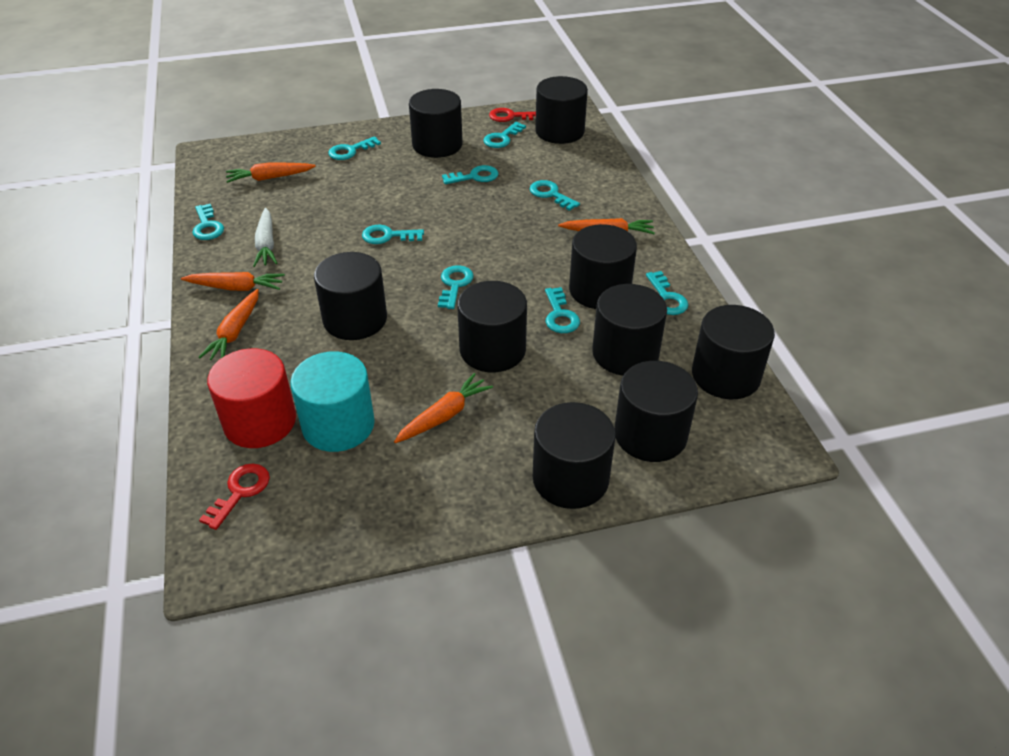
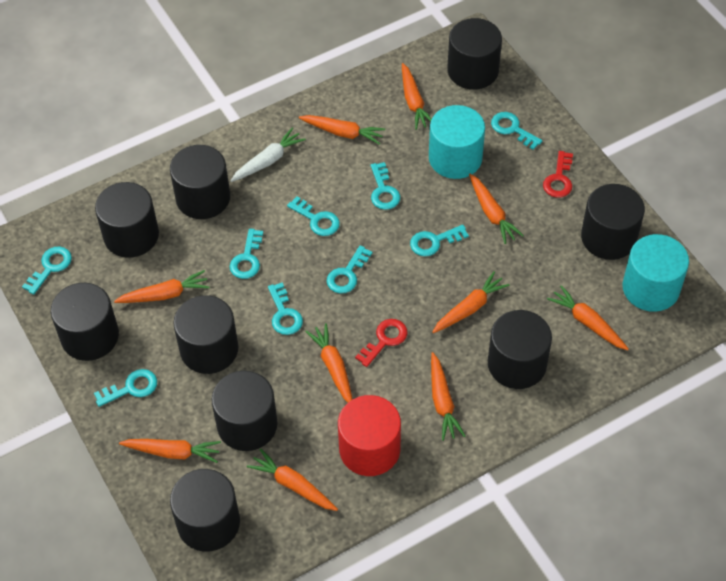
orange carrot: 5 -> 10
turquoise cylinder: 1 -> 2

